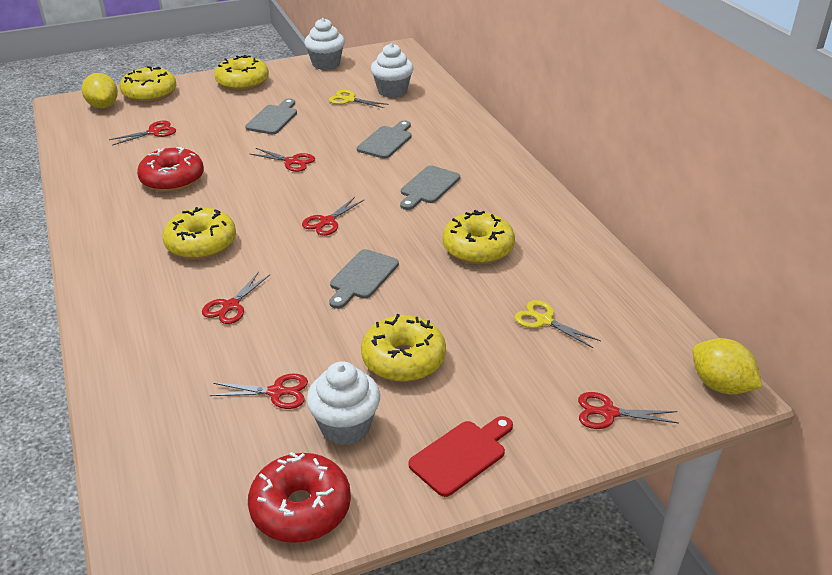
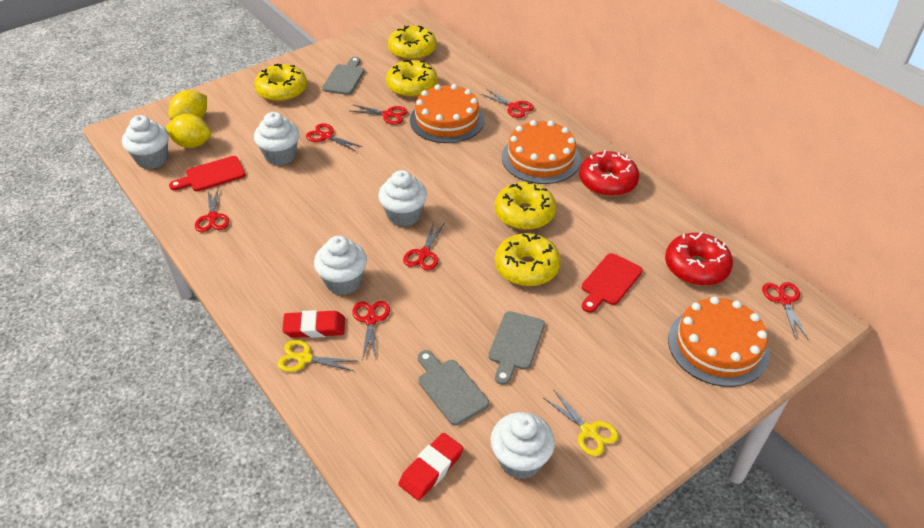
grey cutting board: 4 -> 3
orange cake: 0 -> 3
red cutting board: 1 -> 2
red eraser: 0 -> 2
red scissors: 6 -> 7
white cupcake: 3 -> 5

